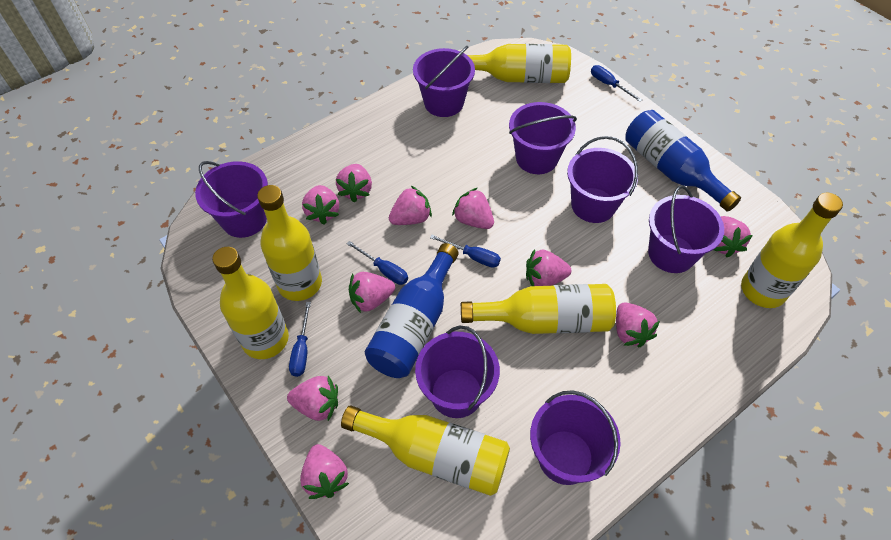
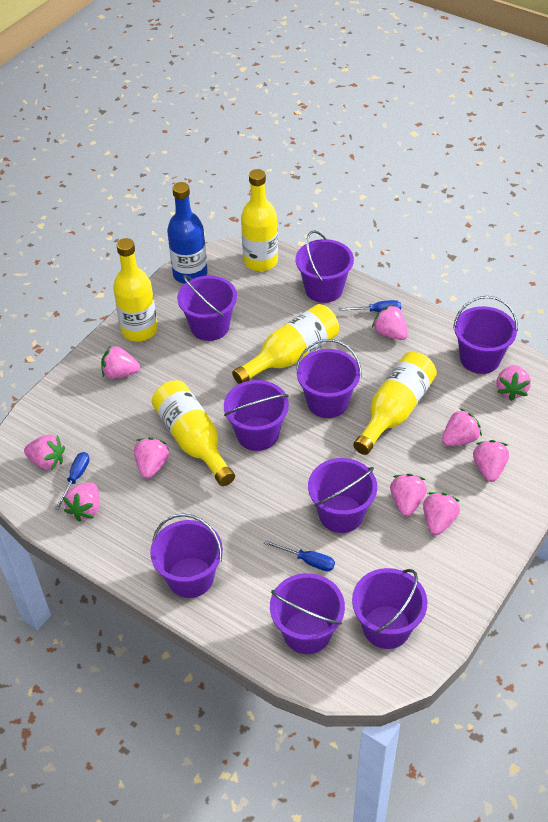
blue bottle: 2 -> 1
blue screwdriver: 4 -> 3
purple bucket: 7 -> 9
yellow bottle: 6 -> 5

